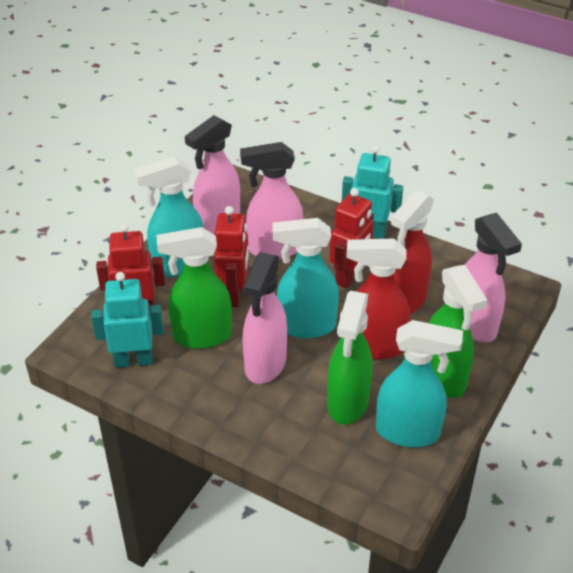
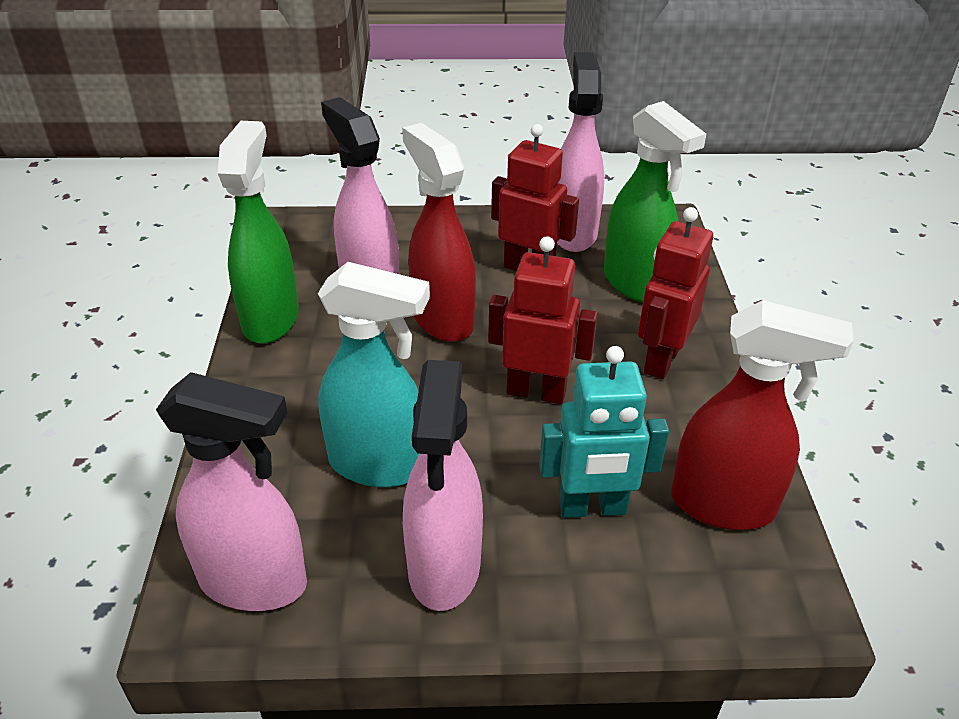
green spray bottle: 3 -> 2
turquoise robot: 2 -> 1
turquoise spray bottle: 3 -> 1

